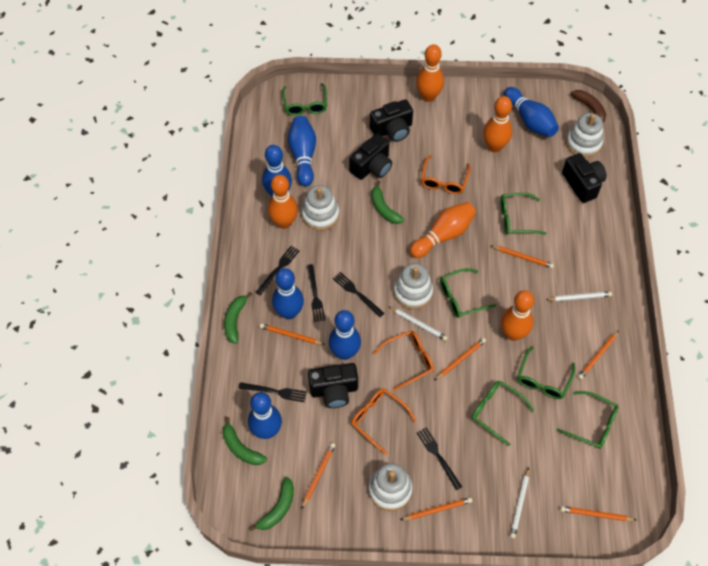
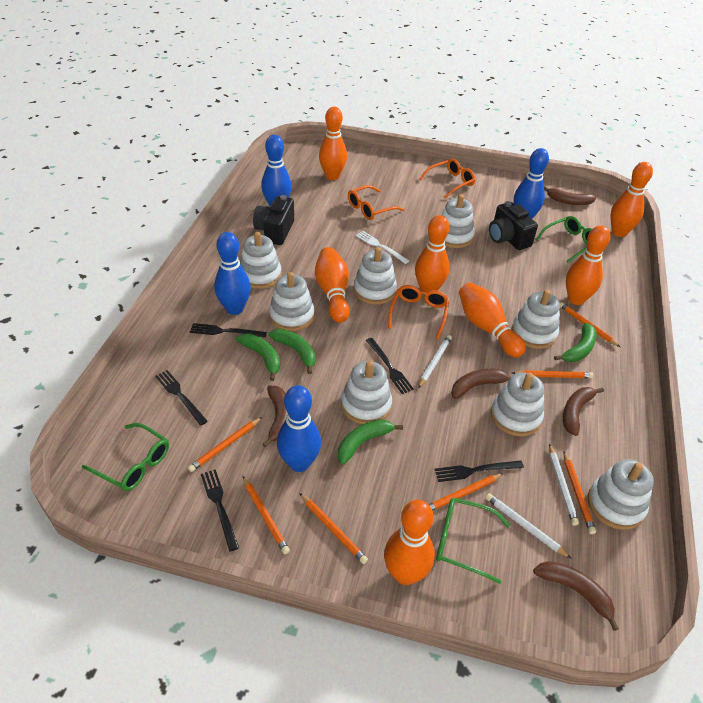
black camera: 4 -> 2
blue bowling pin: 6 -> 4
brown banana: 1 -> 5
green glasses: 6 -> 3
orange bowling pin: 5 -> 7
white fork: 0 -> 1
white stacking toy: 4 -> 8

